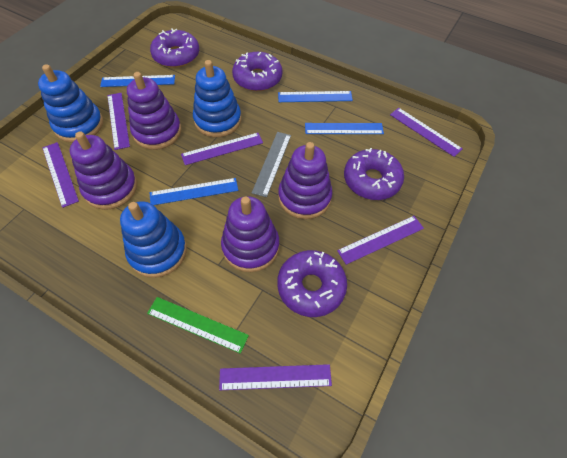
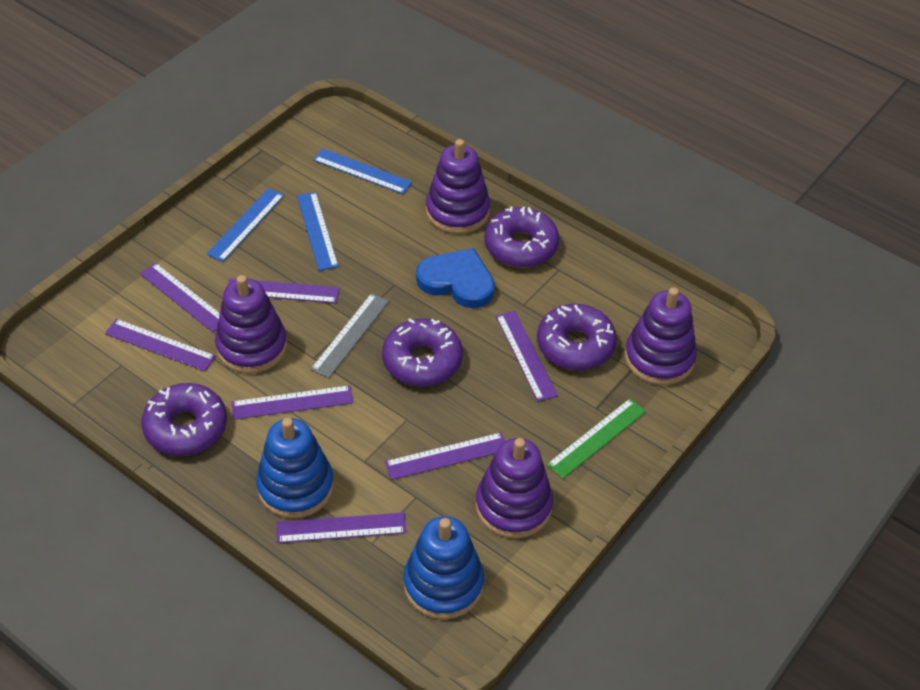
blue heart: 0 -> 1
blue ruler: 4 -> 3
blue stacking toy: 3 -> 2
purple ruler: 6 -> 7

